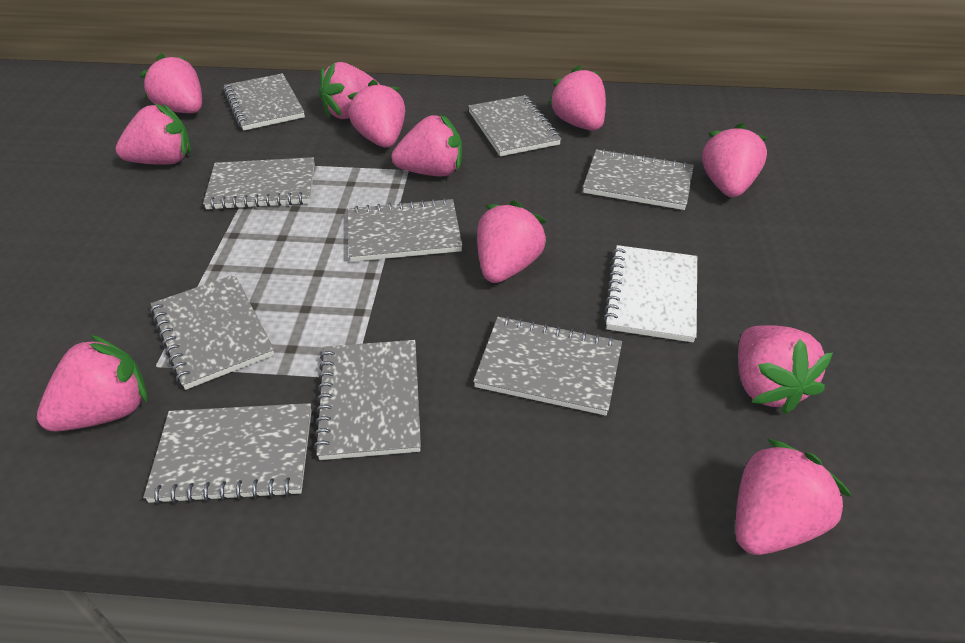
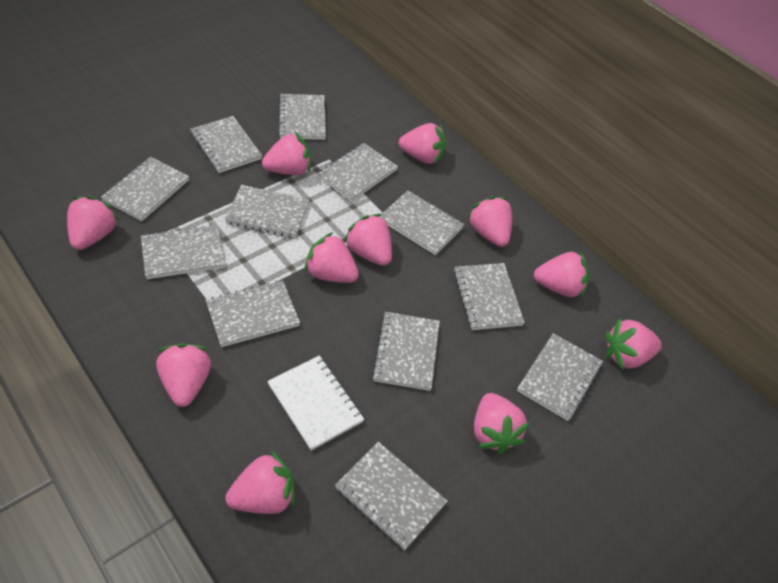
grey notebook: 9 -> 12

